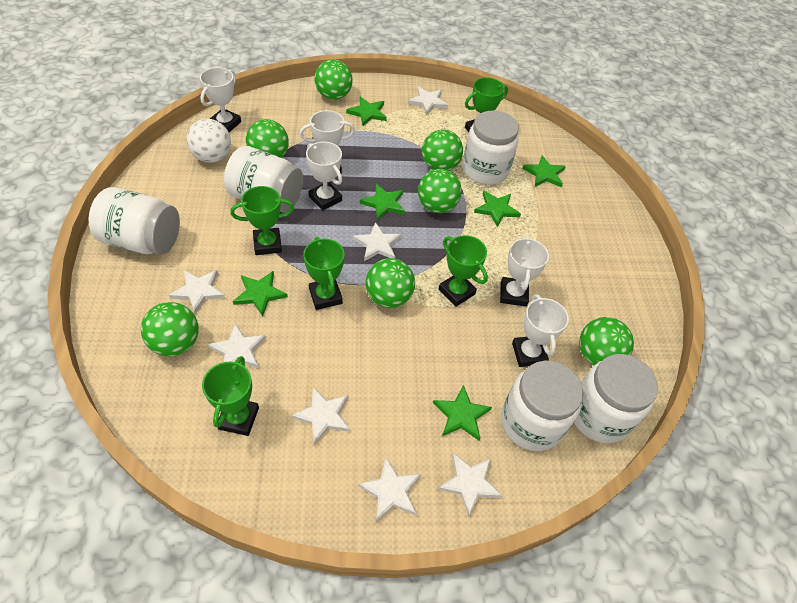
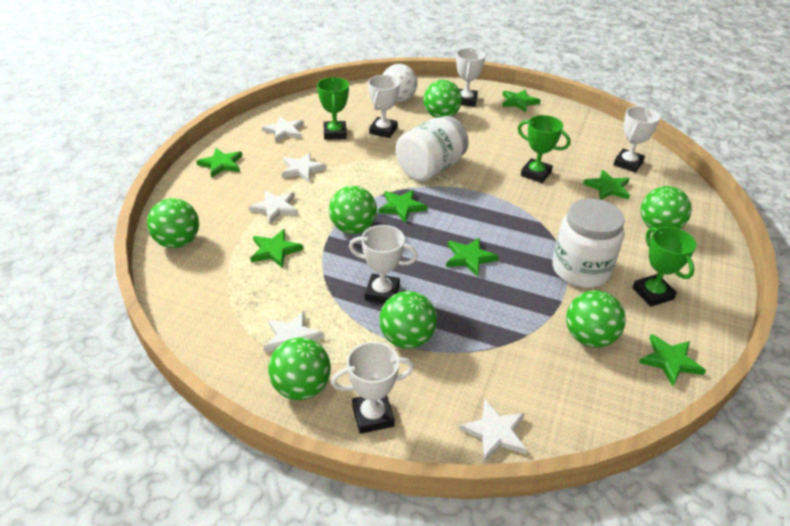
green star: 6 -> 7
green trophy: 5 -> 3
white jar: 5 -> 2
white star: 7 -> 5

